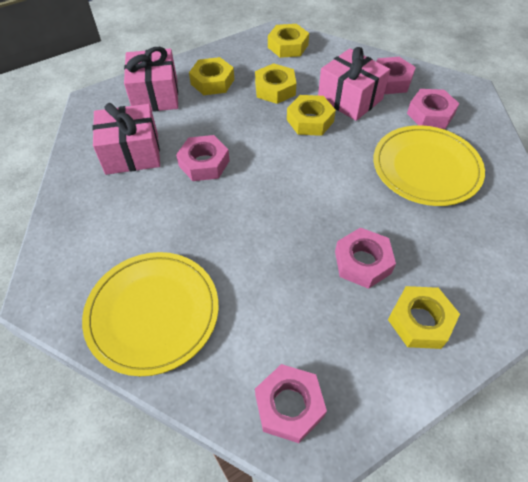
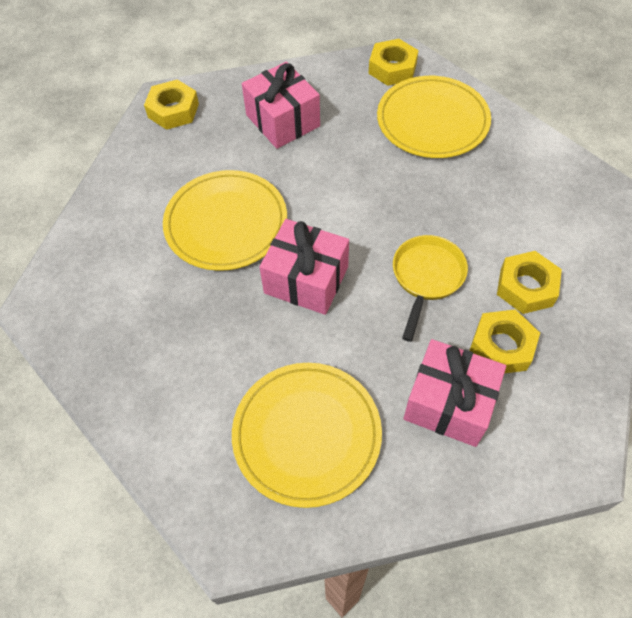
pink nut: 5 -> 0
yellow nut: 5 -> 4
yellow pan: 0 -> 1
yellow plate: 2 -> 3

